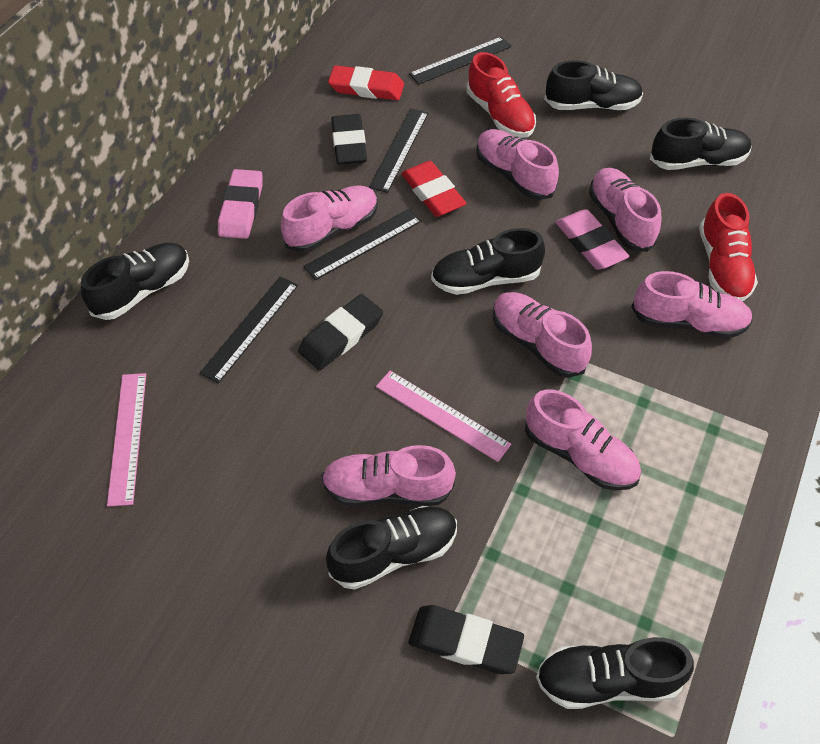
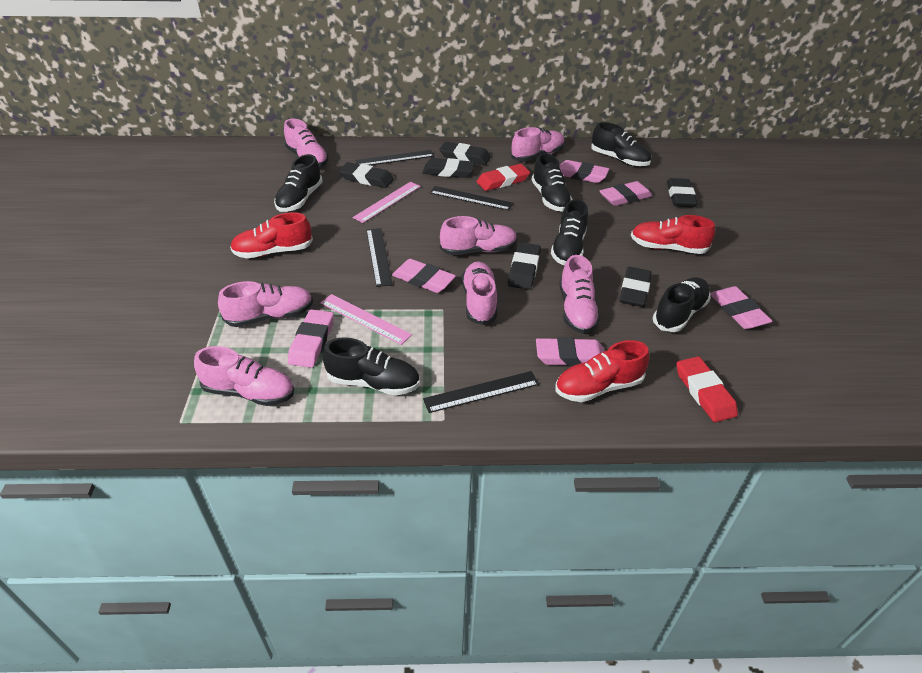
black eraser: 3 -> 6
pink eraser: 2 -> 6
red shoe: 2 -> 3

